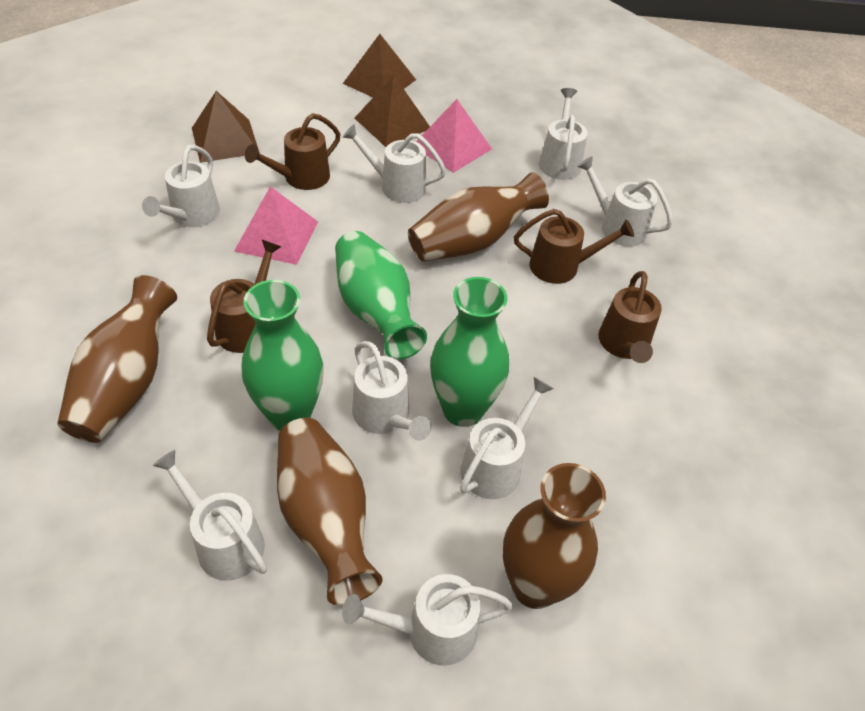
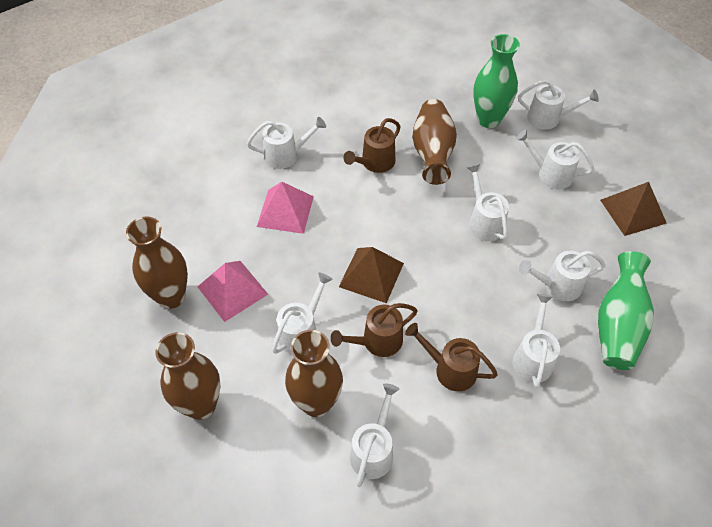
brown pyramid: 3 -> 2
brown watering can: 4 -> 3
green vase: 3 -> 2

